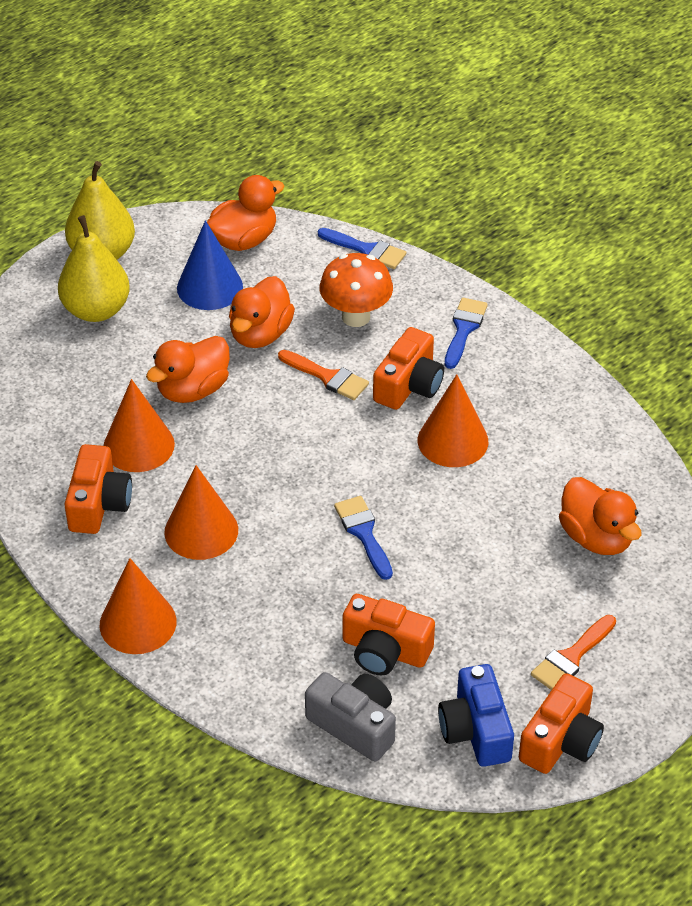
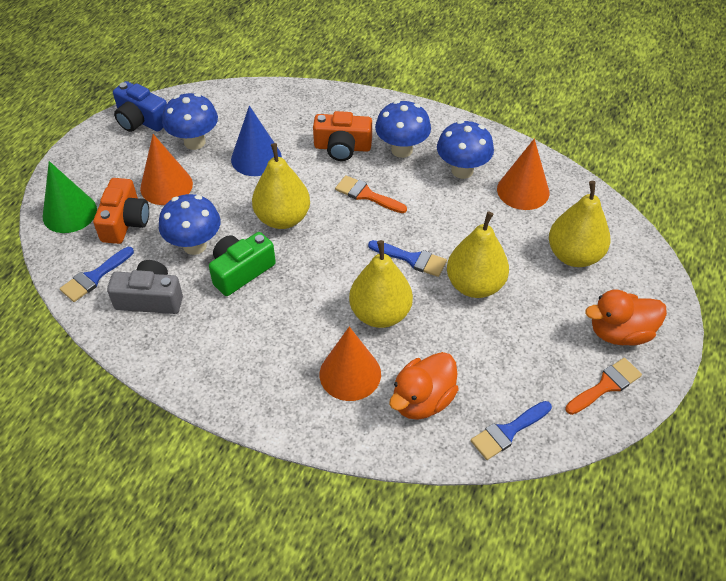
blue mushroom: 0 -> 4
green camera: 0 -> 1
green cone: 0 -> 1
orange camera: 4 -> 2
orange cone: 4 -> 3
orange duck: 4 -> 2
orange mushroom: 1 -> 0
yellow pear: 2 -> 4

